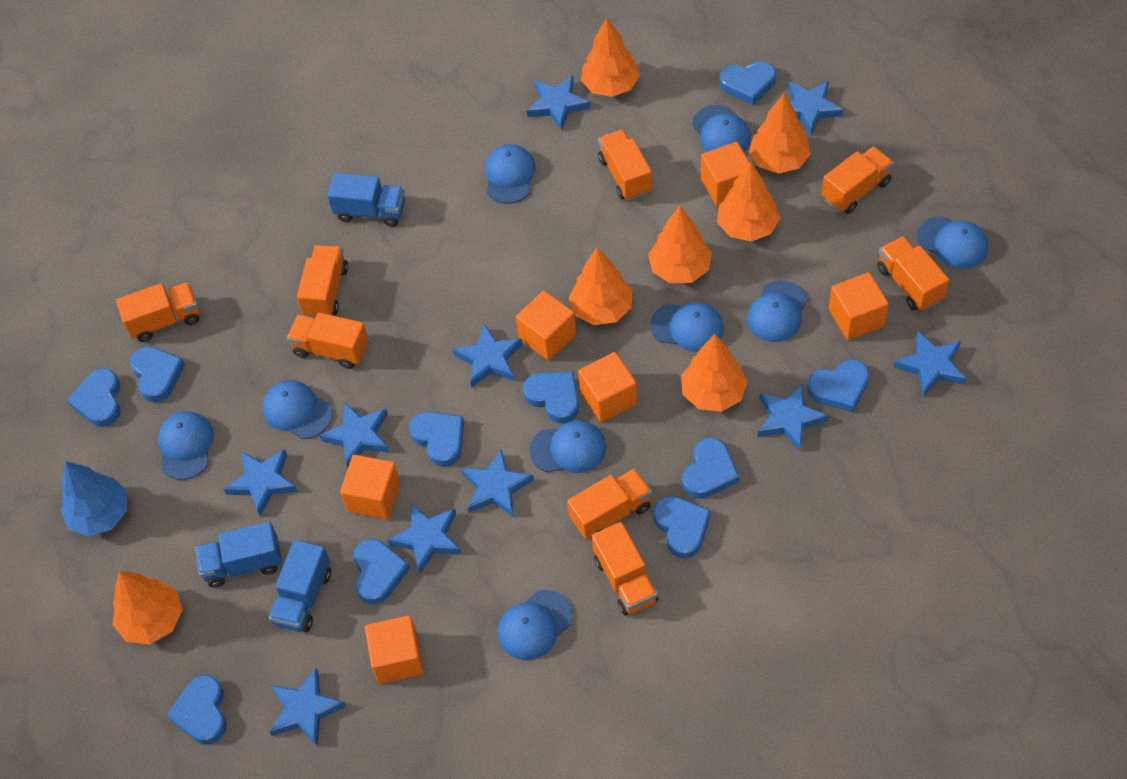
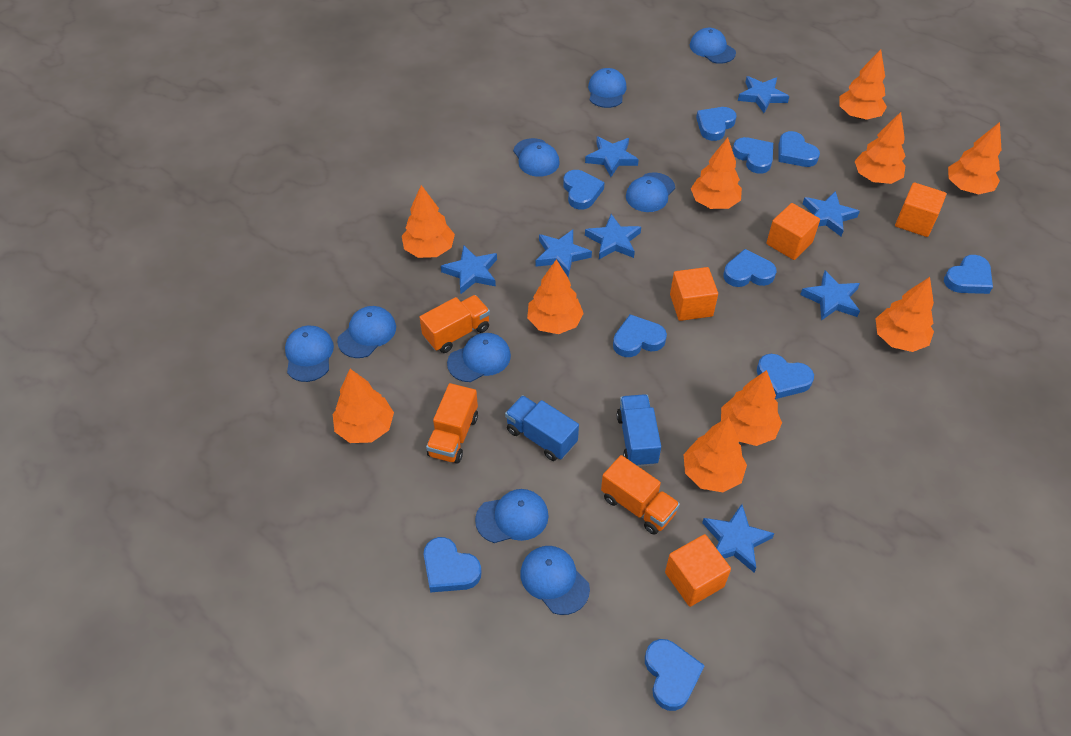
blue star: 10 -> 8
blue tree: 1 -> 0
blue truck: 3 -> 2
orange cube: 6 -> 4
orange tree: 7 -> 10
orange truck: 8 -> 3

